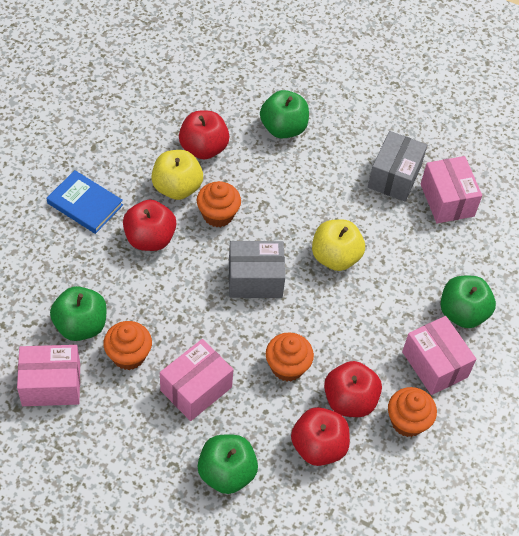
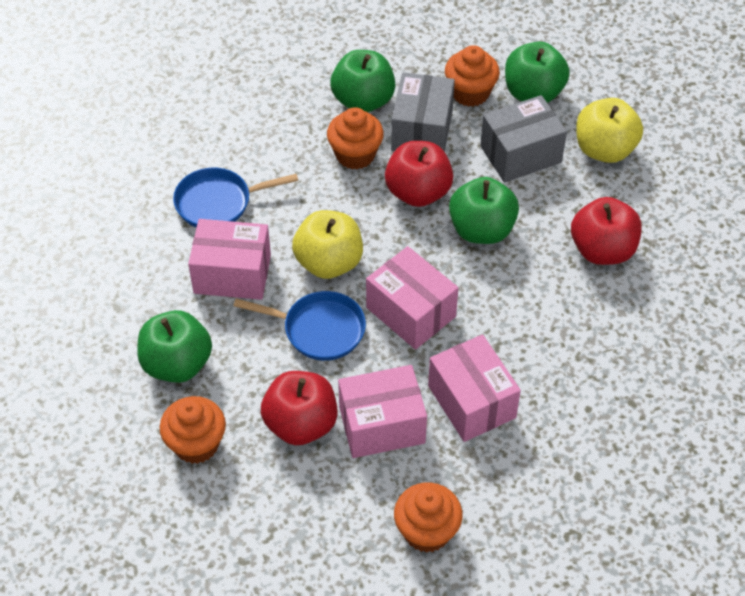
blue book: 1 -> 0
blue pan: 0 -> 2
red apple: 4 -> 3

